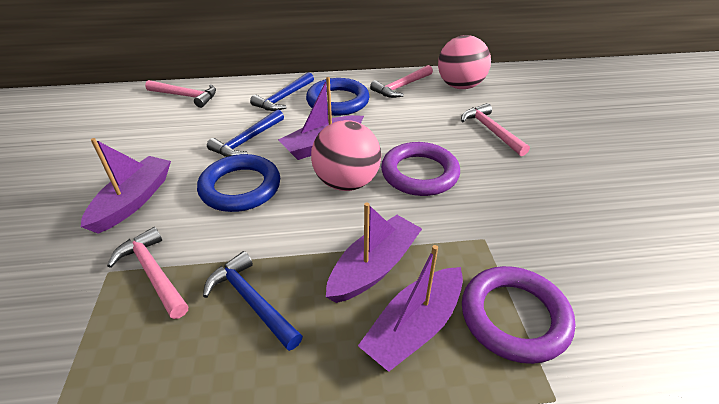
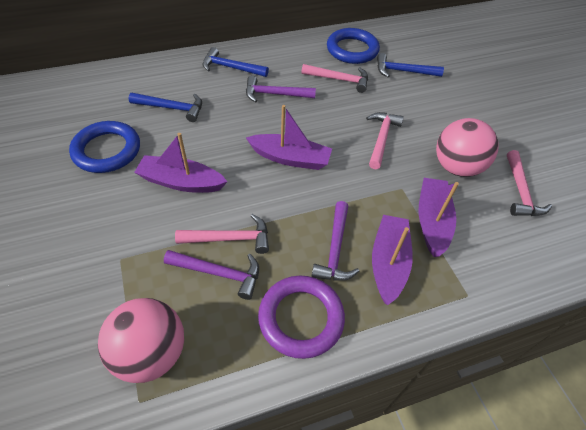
purple hammer: 0 -> 3
purple ring: 2 -> 1

